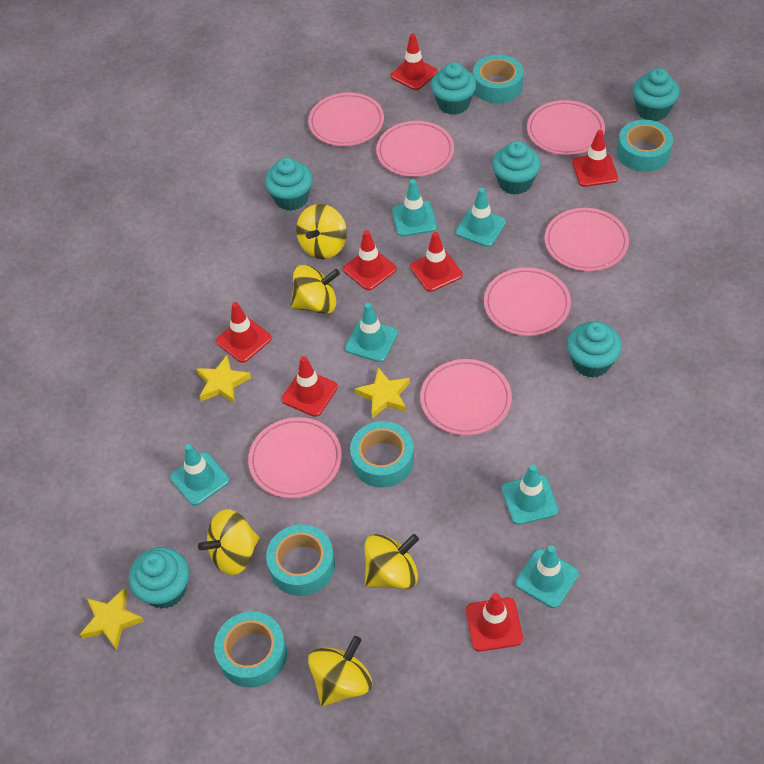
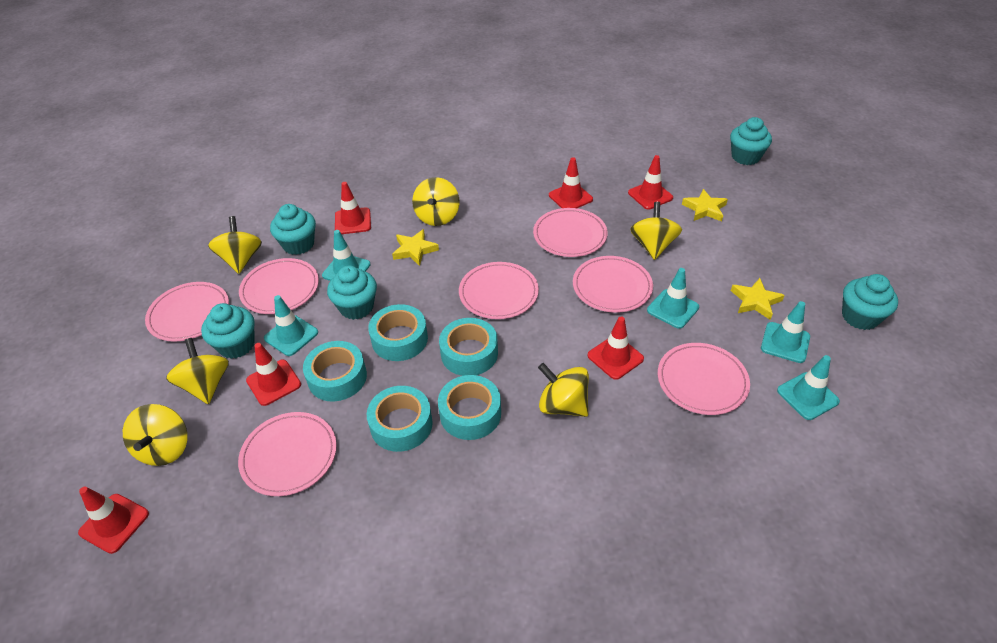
red traffic cone: 7 -> 6
turquoise cupcake: 6 -> 5
turquoise traffic cone: 6 -> 5
yellow spinning top: 5 -> 6

